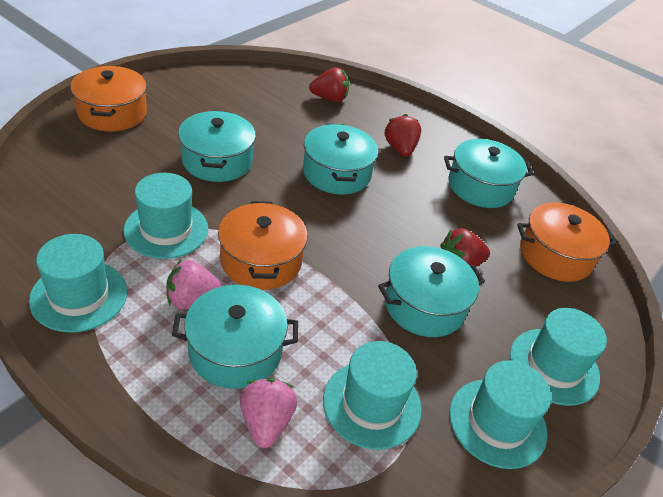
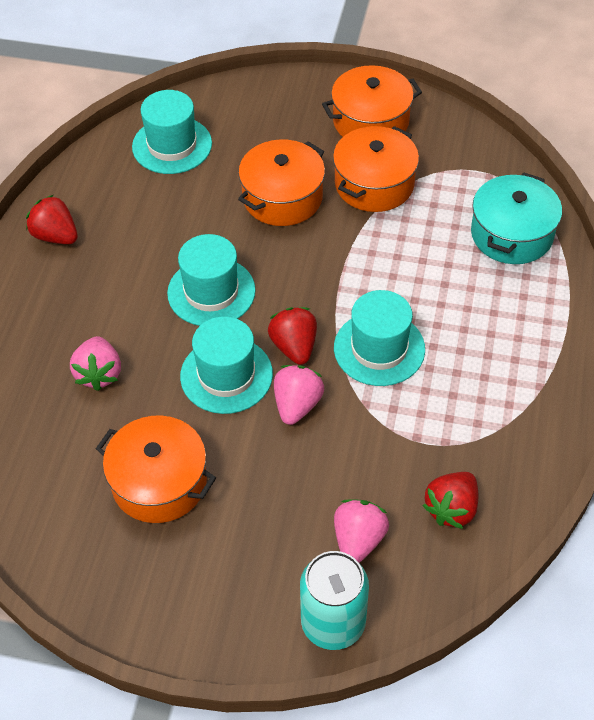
orange pot: 3 -> 4
pink strawberry: 2 -> 3
turquoise can: 0 -> 1
turquoise hat: 5 -> 4
turquoise pot: 5 -> 1

